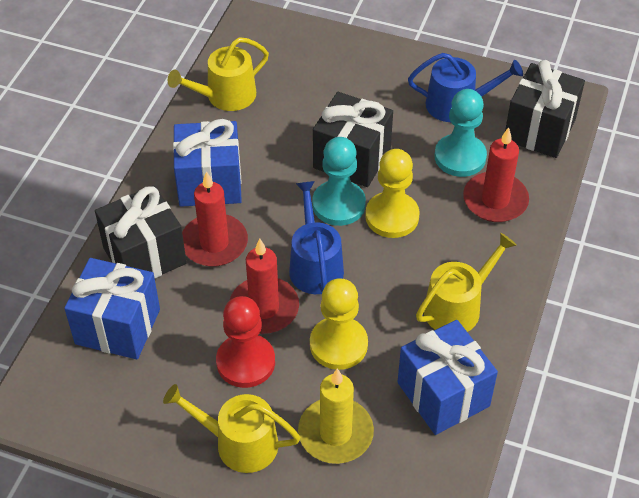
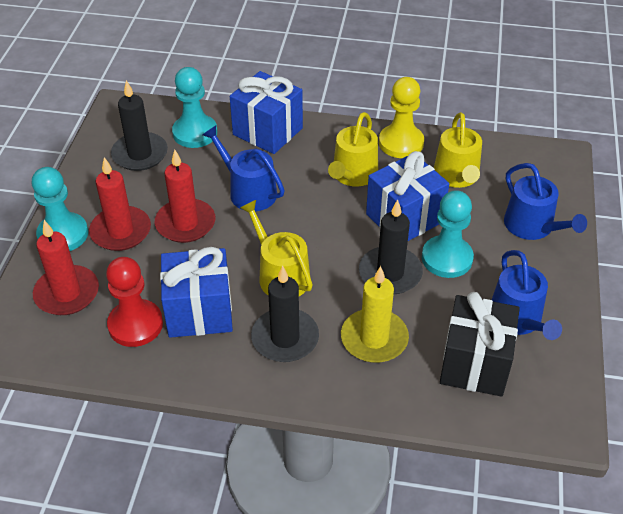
black candle: 0 -> 3
black gift: 3 -> 1
blue watering can: 2 -> 3
turquoise pawn: 2 -> 3
yellow pawn: 2 -> 1

